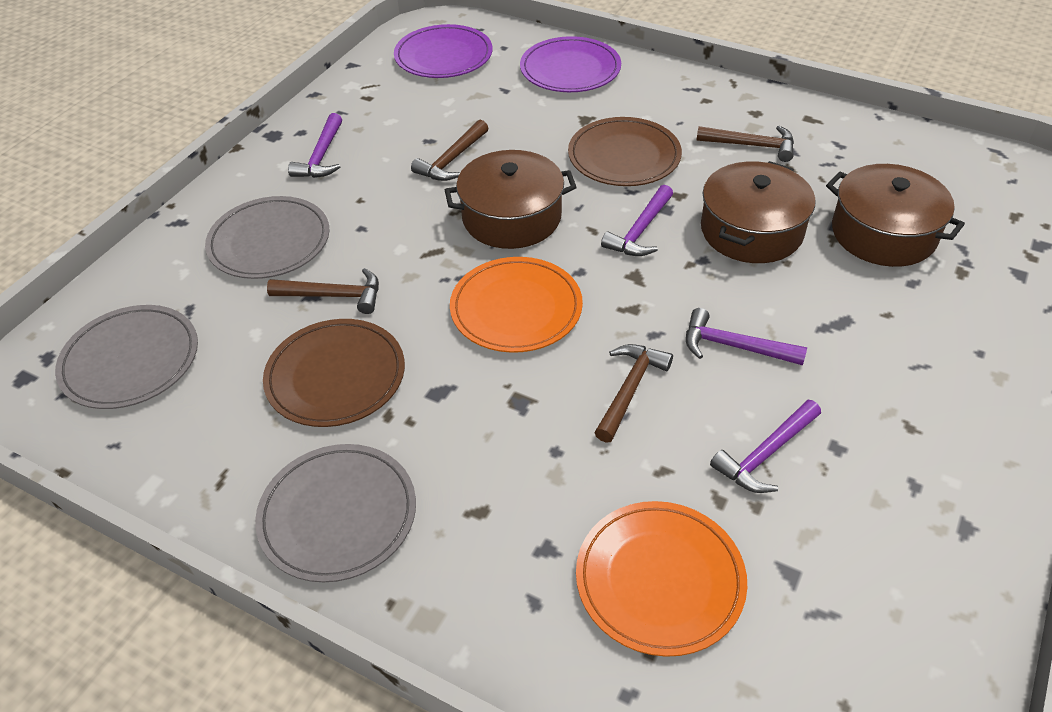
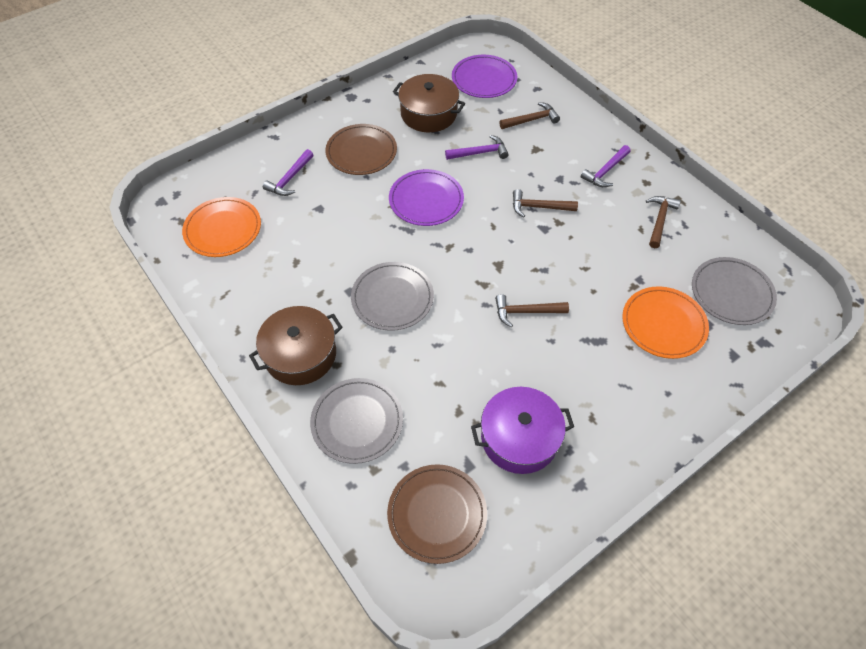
brown pot: 3 -> 2
purple hammer: 4 -> 3
purple pot: 0 -> 1

